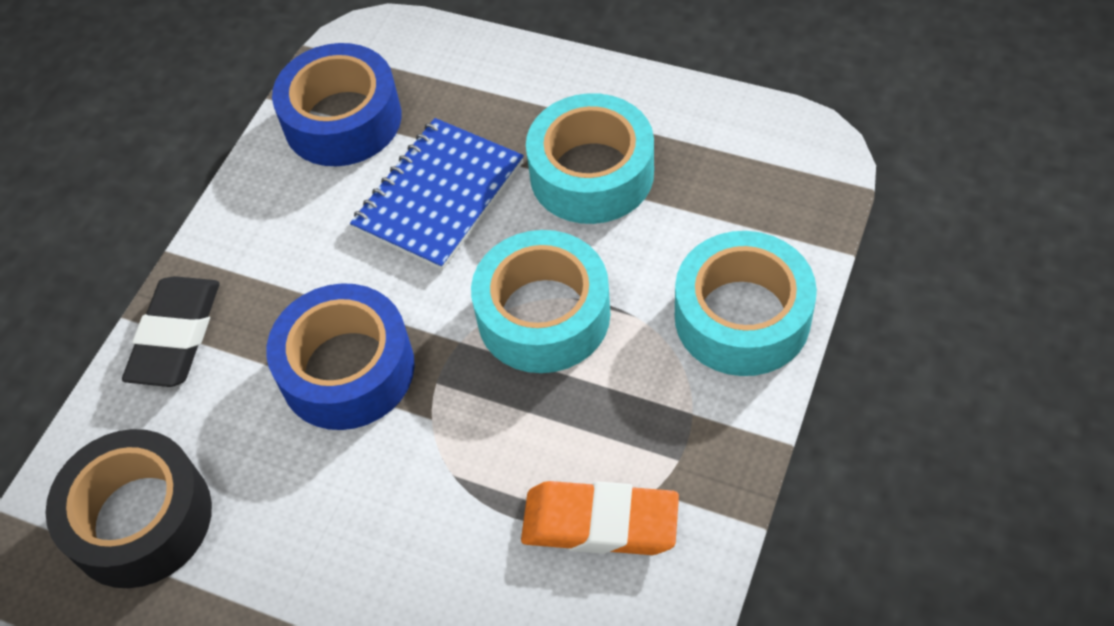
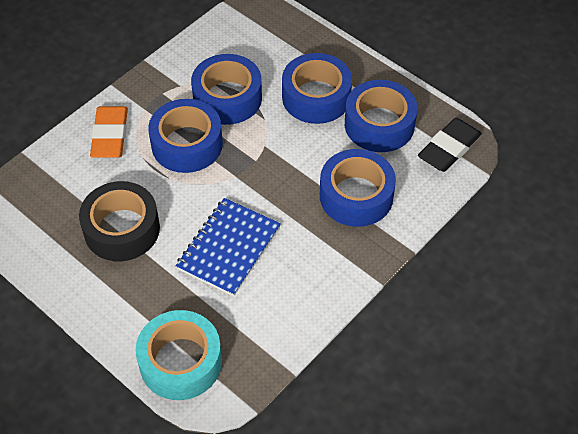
blue tape: 2 -> 5
turquoise tape: 3 -> 1

